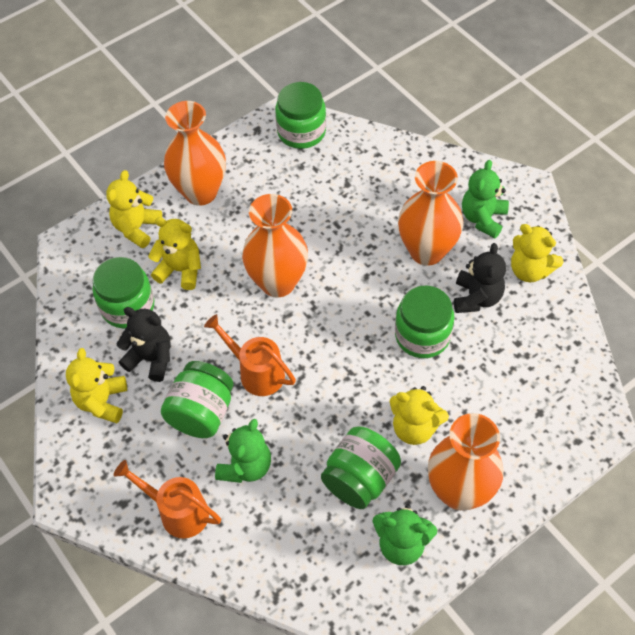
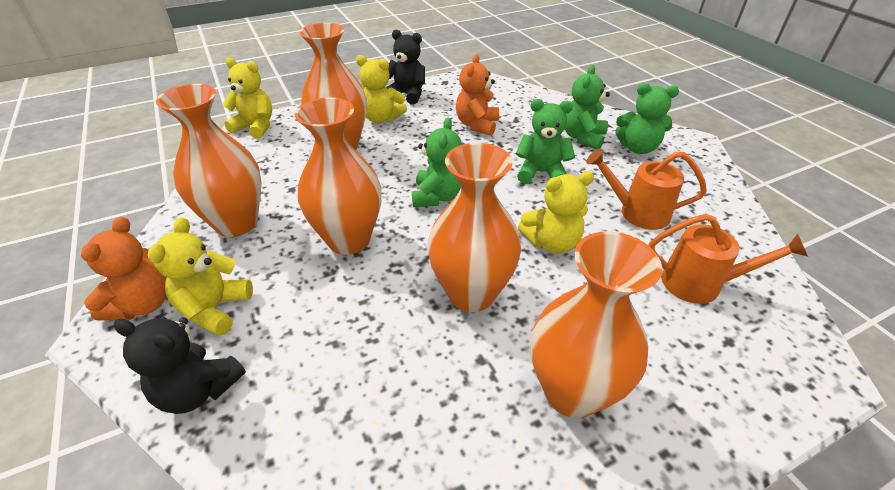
green jar: 5 -> 0
green teddy bear: 3 -> 4
orange teddy bear: 0 -> 2
orange vase: 4 -> 5
yellow teddy bear: 5 -> 4

